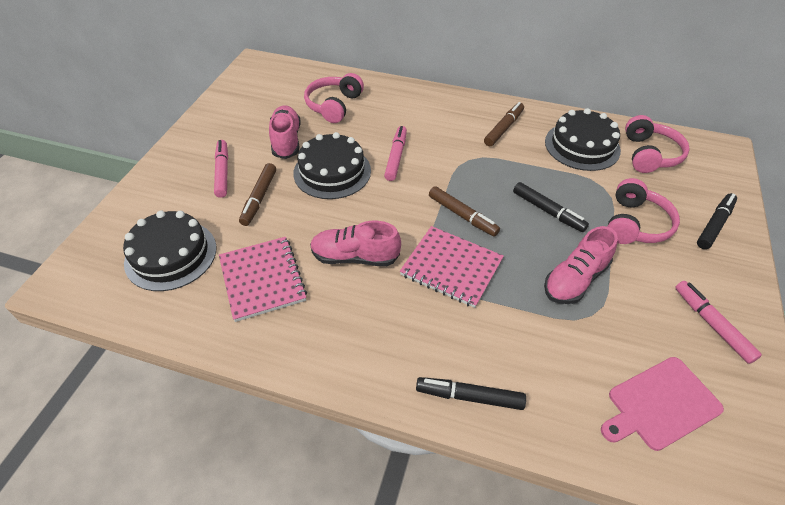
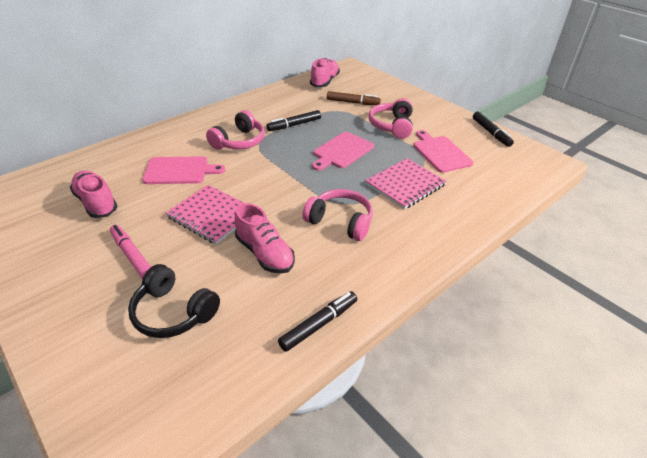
black cake: 3 -> 0
black headphones: 0 -> 1
brown marker: 3 -> 1
pink cutting board: 1 -> 3
pink marker: 3 -> 1

